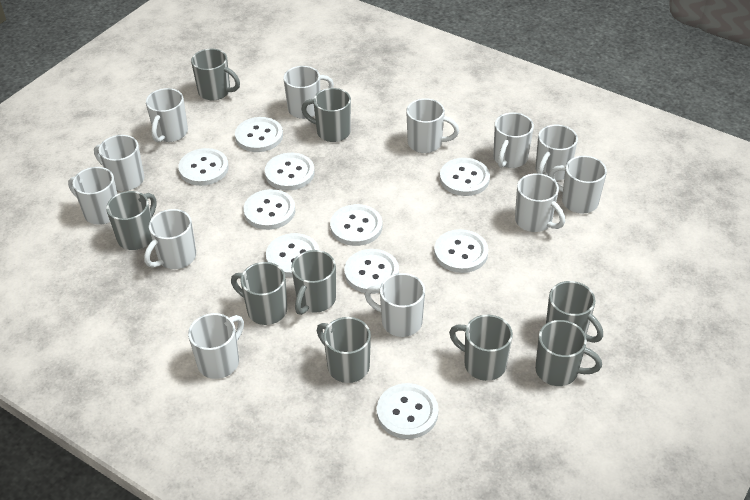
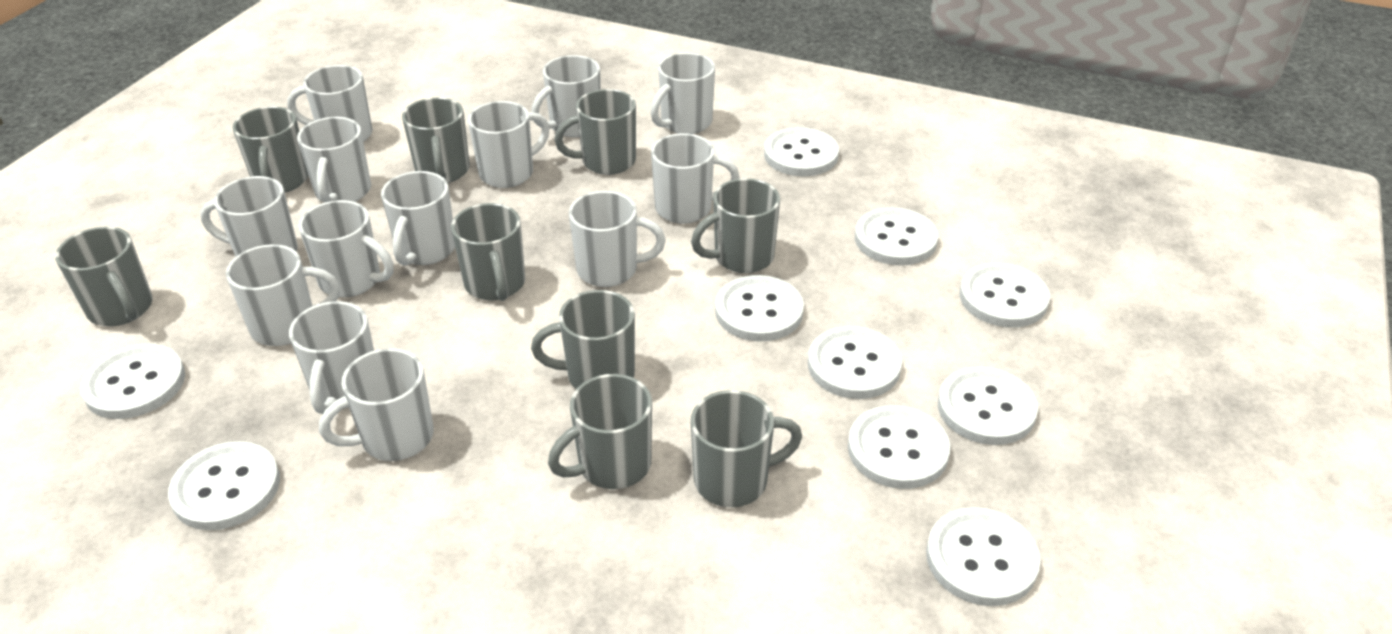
white mug: 12 -> 13

